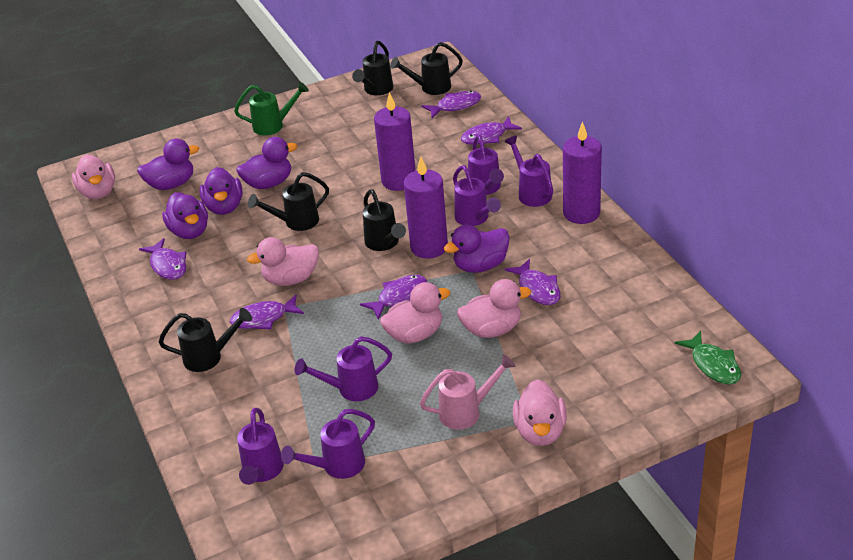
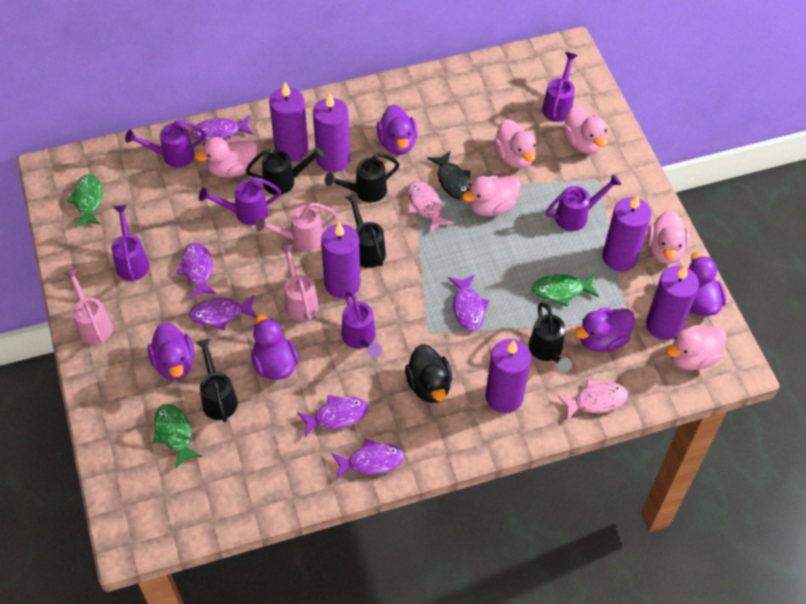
black duck: 0 -> 1
black fish: 0 -> 1
green fish: 1 -> 3
green watering can: 1 -> 0
pink duck: 5 -> 6
pink fish: 0 -> 2
pink watering can: 1 -> 3
purple candle: 3 -> 6

